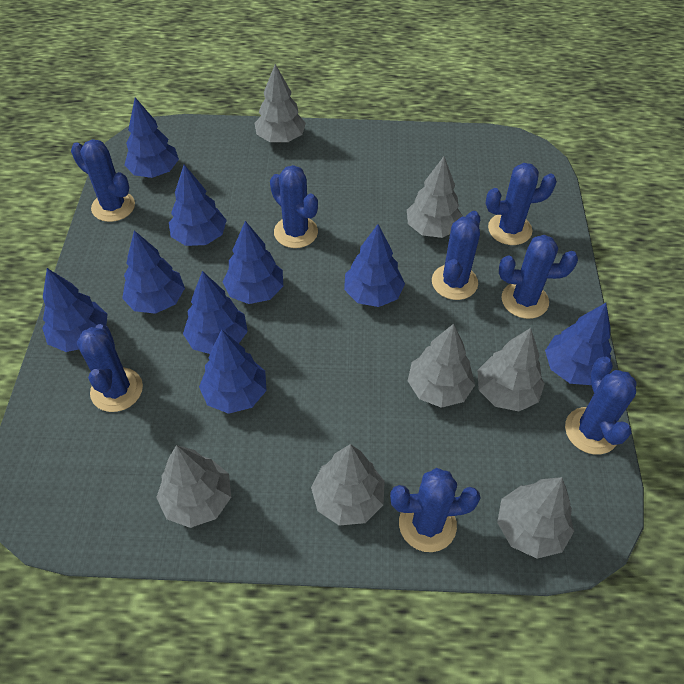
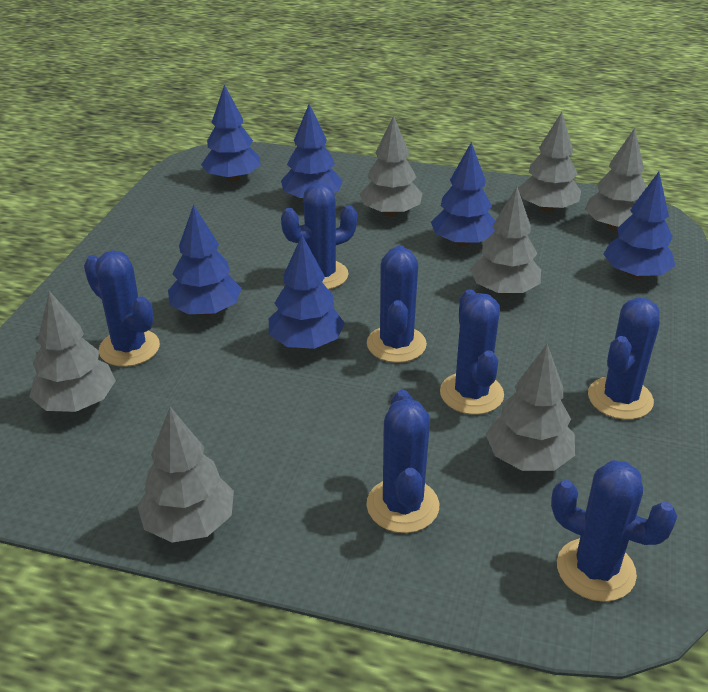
blue cactus: 8 -> 7
blue tree: 9 -> 6

